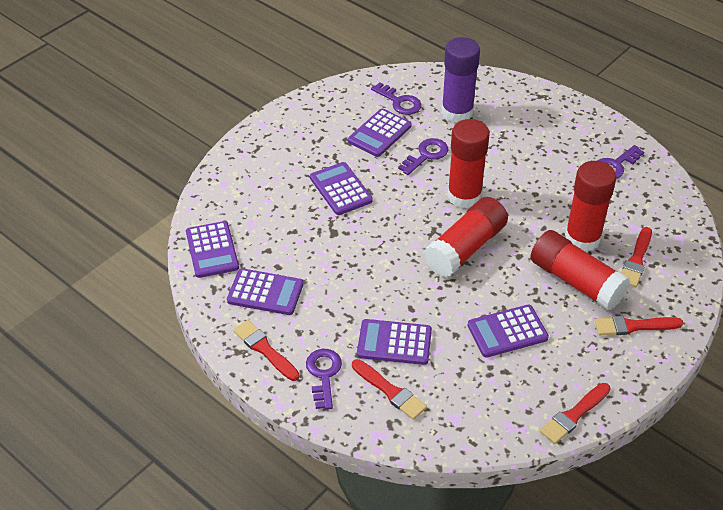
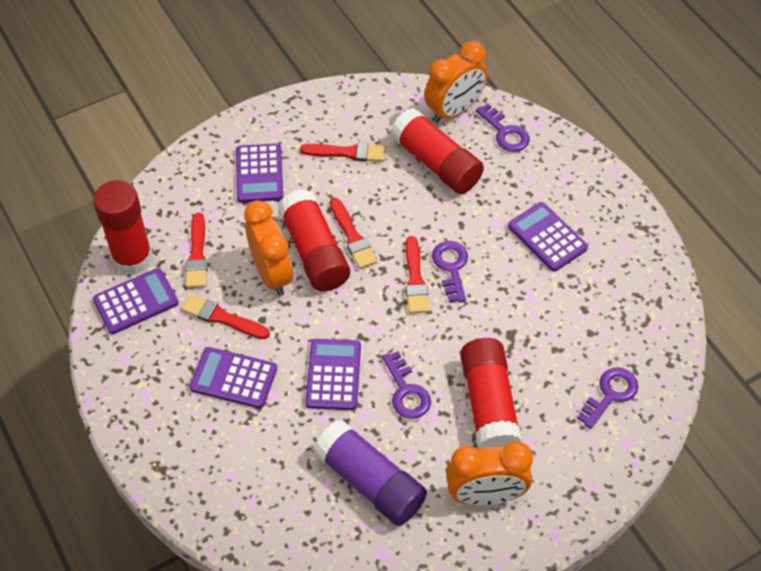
orange clock: 0 -> 3
purple calculator: 6 -> 5

